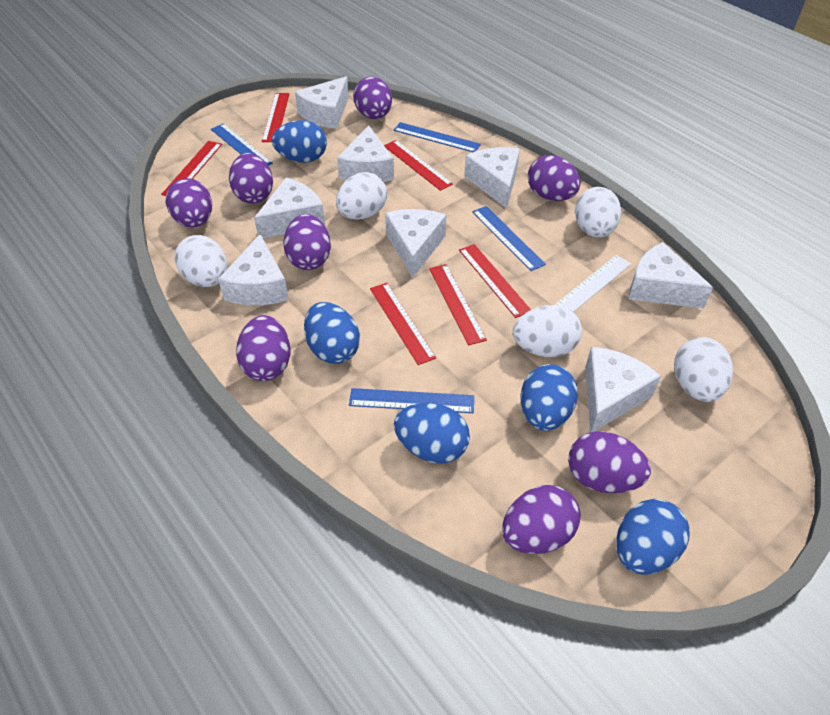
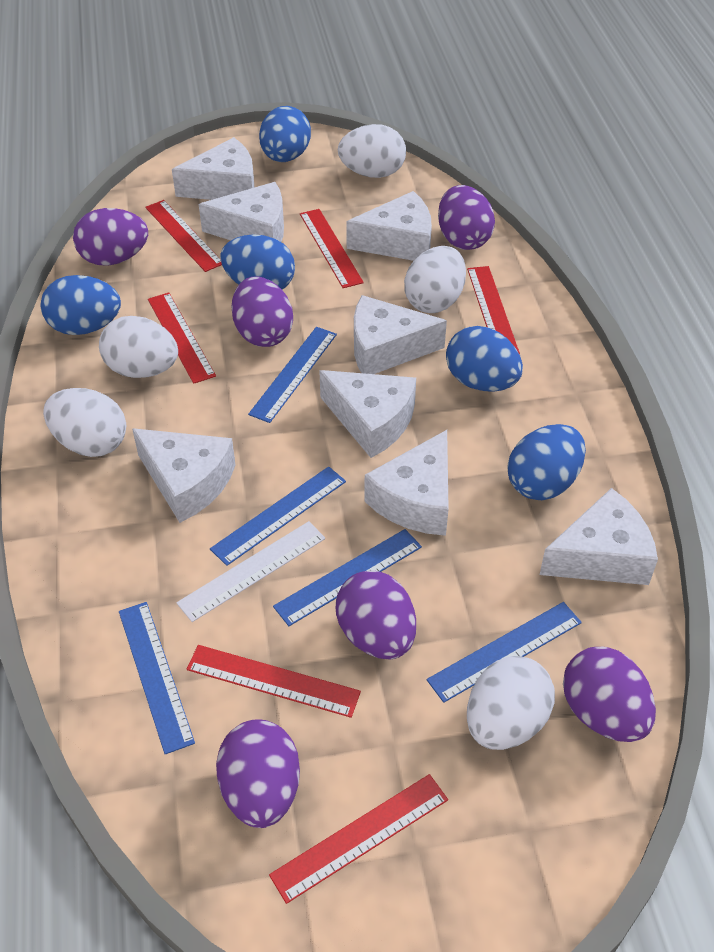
blue ruler: 4 -> 5
purple egg: 8 -> 6

